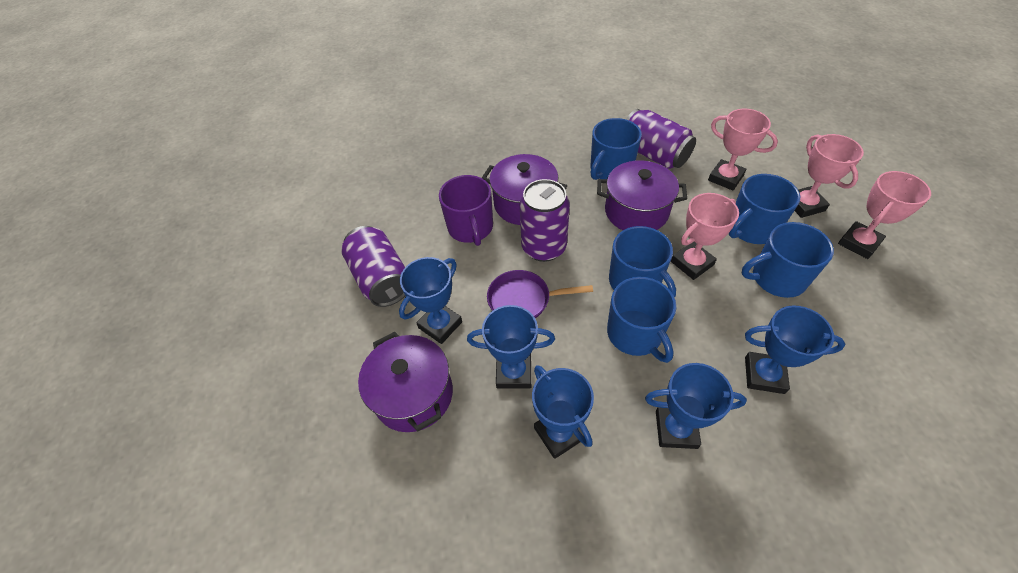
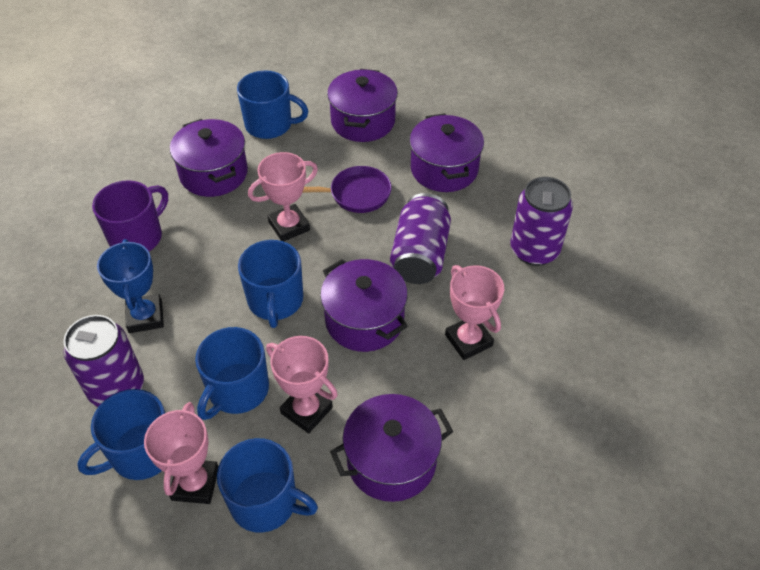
blue trophy: 5 -> 1
purple pot: 3 -> 5

